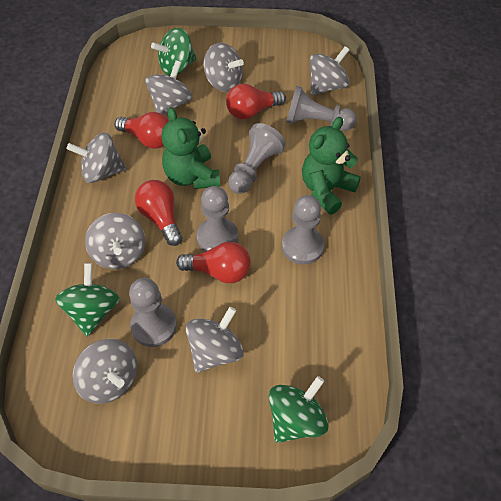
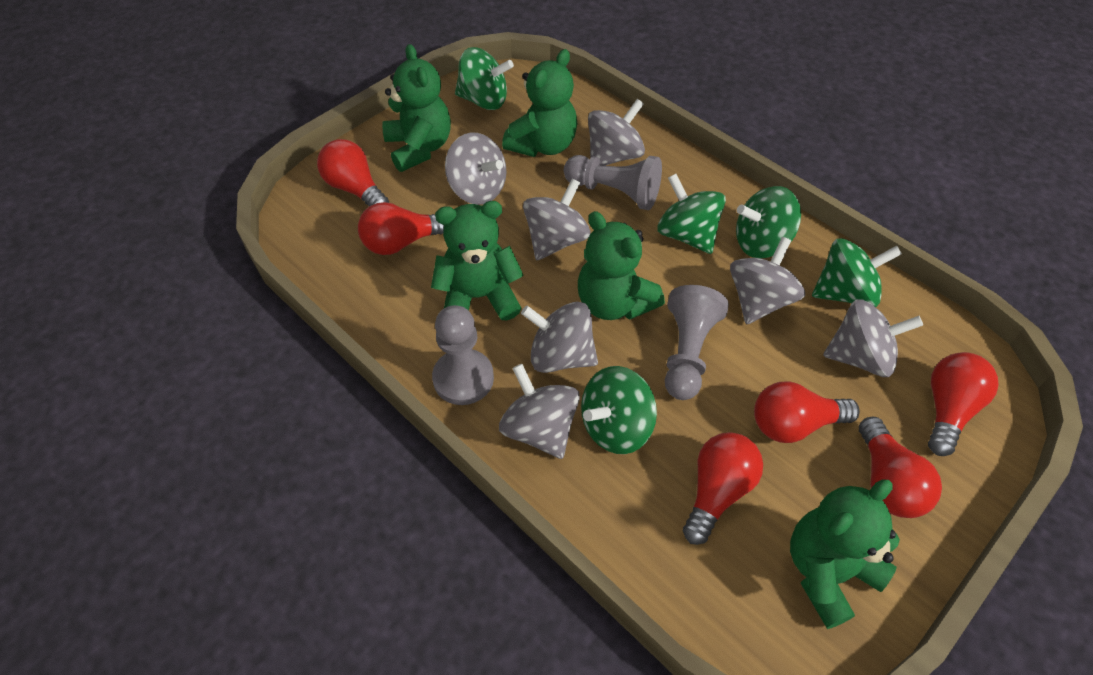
green spinning top: 3 -> 5
green teddy bear: 2 -> 5
grey pawn: 5 -> 3
red light bulb: 4 -> 6

